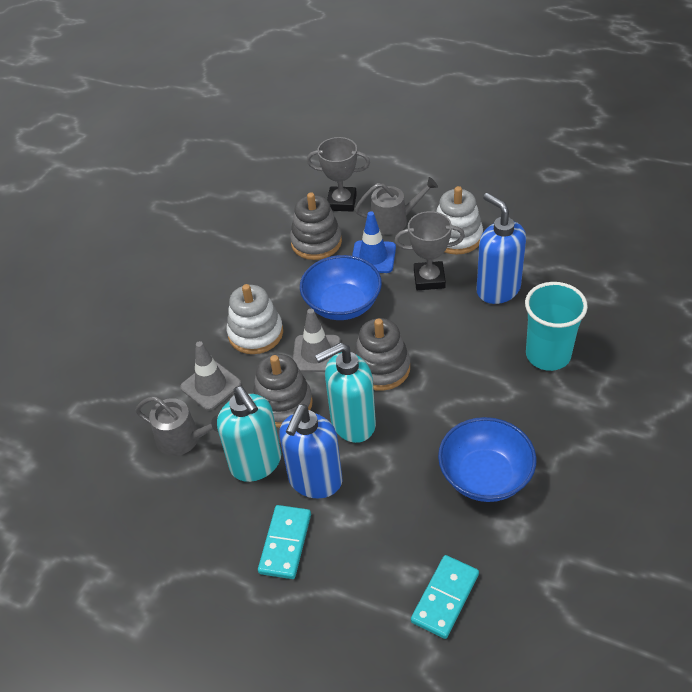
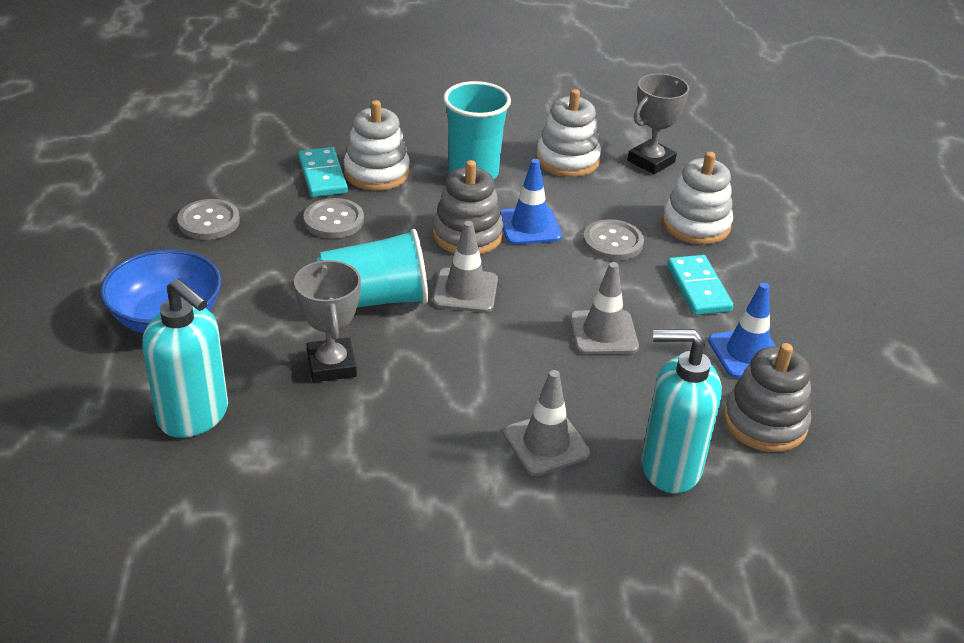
blue bowl: 2 -> 1
blue soap dispenser: 2 -> 0
blue traffic cone: 1 -> 2
grey button: 0 -> 3
grey stacking toy: 3 -> 2
grey traffic cone: 2 -> 3
grey watering can: 2 -> 0
turquoise cup: 1 -> 2
white stacking toy: 2 -> 3

